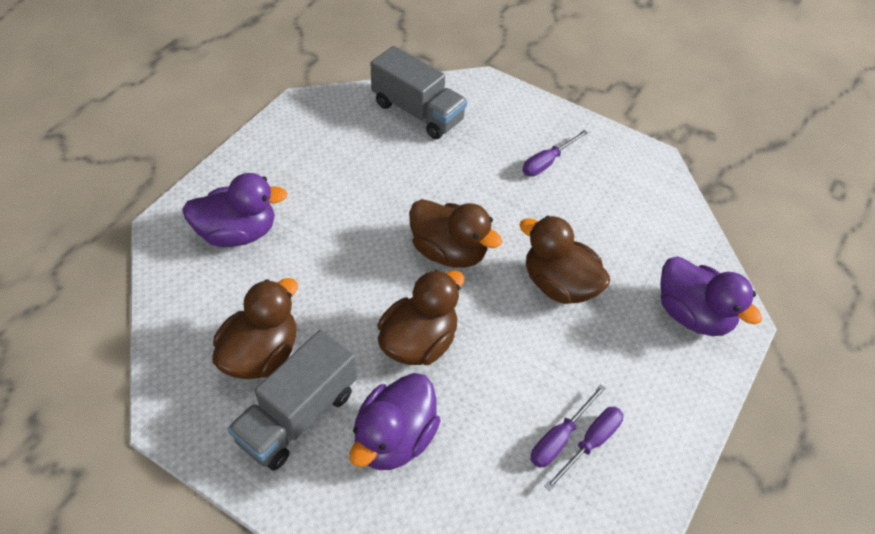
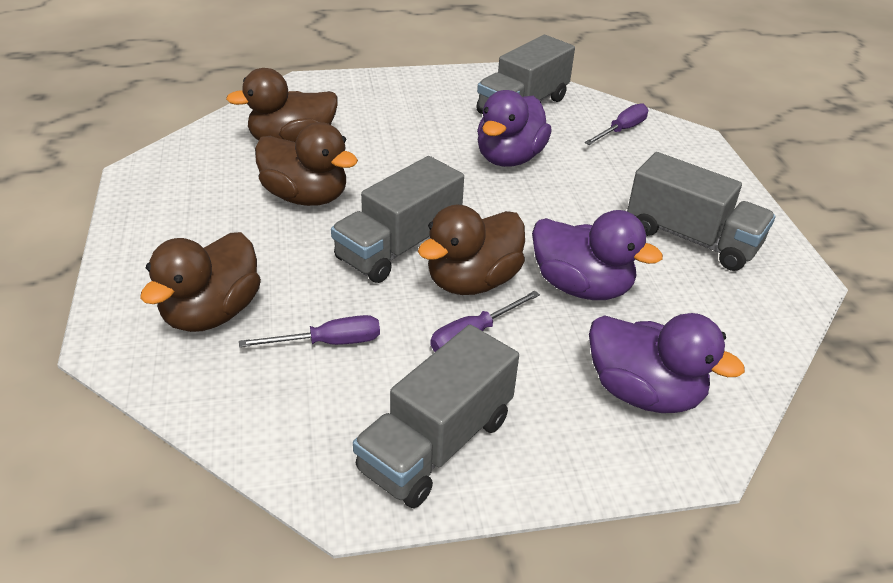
grey truck: 2 -> 4

